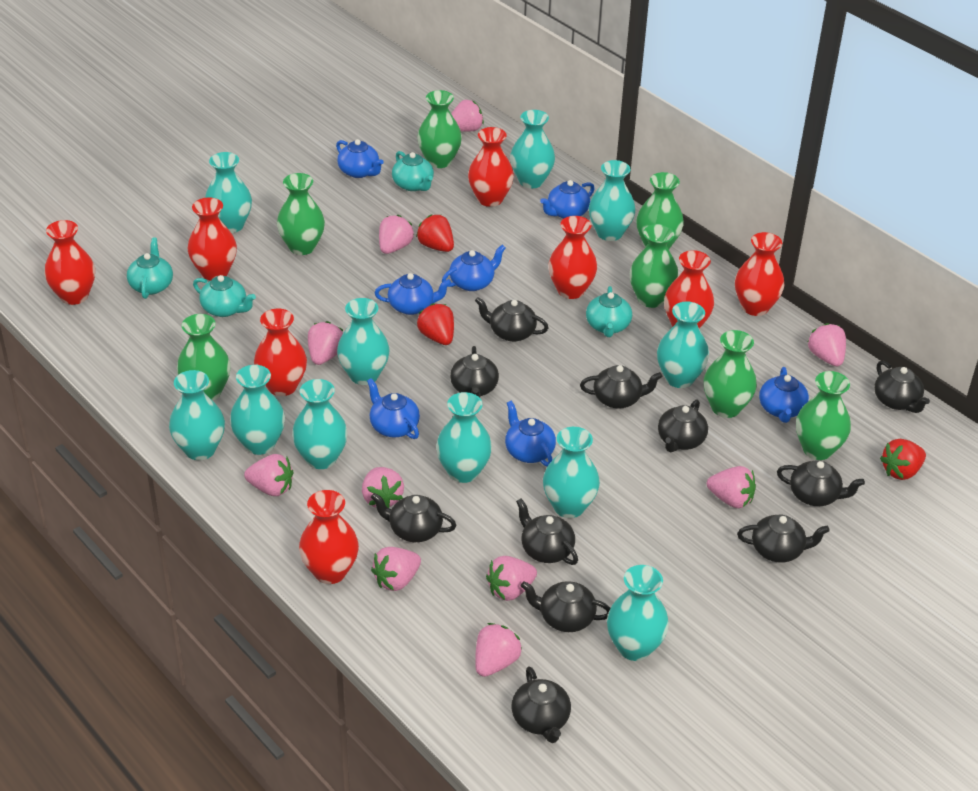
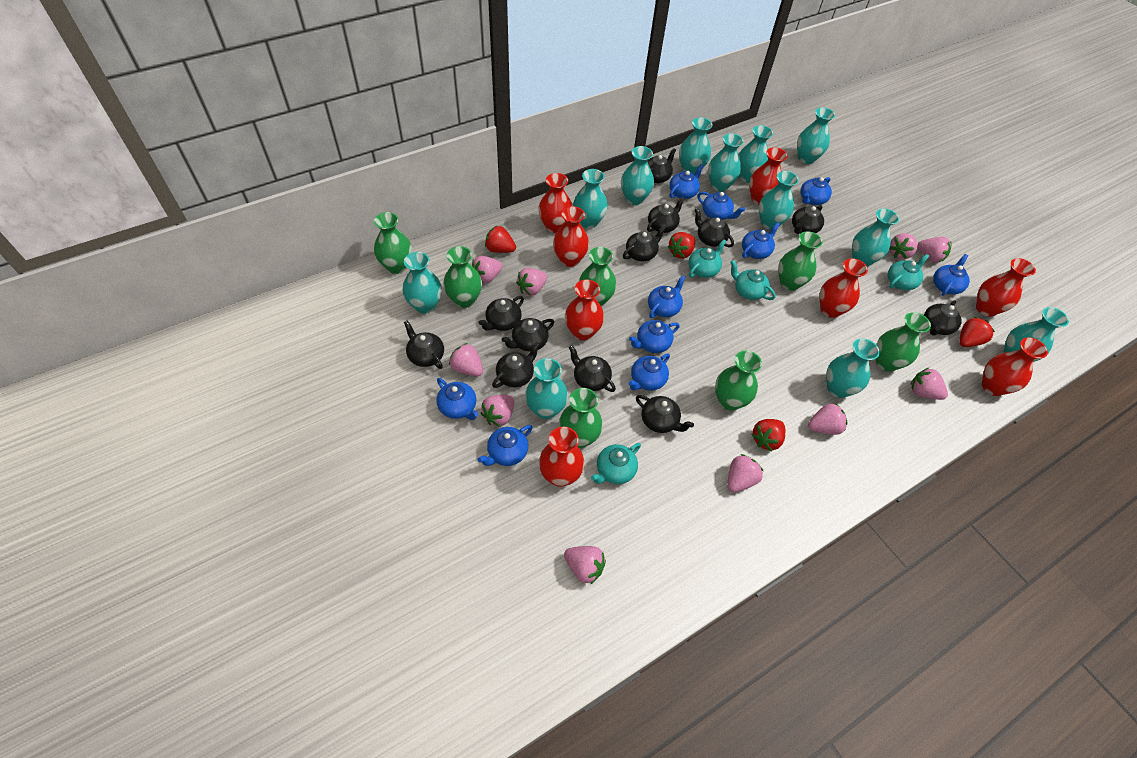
black teapot: 11 -> 12
blue teapot: 7 -> 10
red strawberry: 3 -> 4
turquoise vase: 11 -> 12

